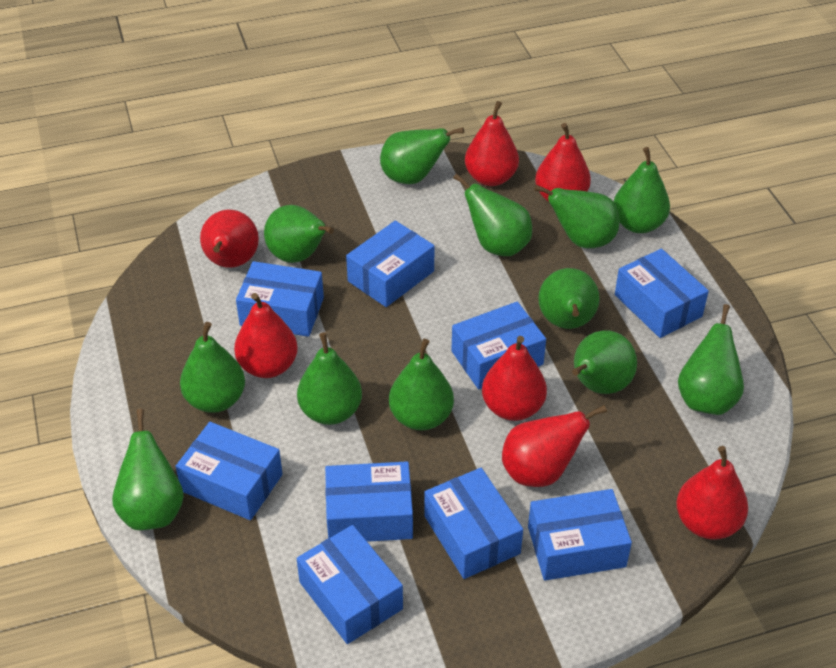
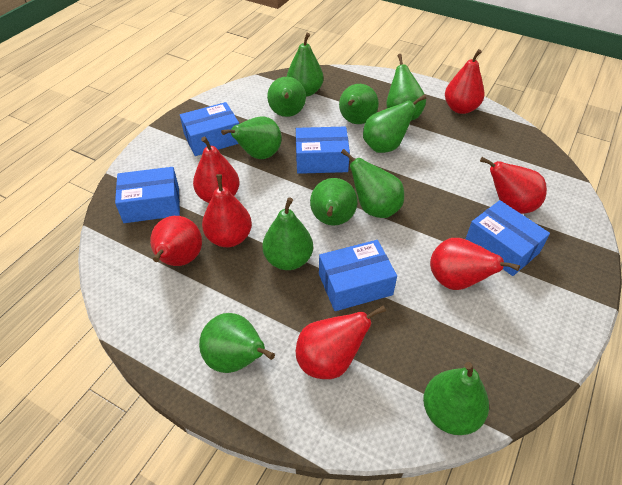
blue box: 9 -> 5
green pear: 12 -> 11

